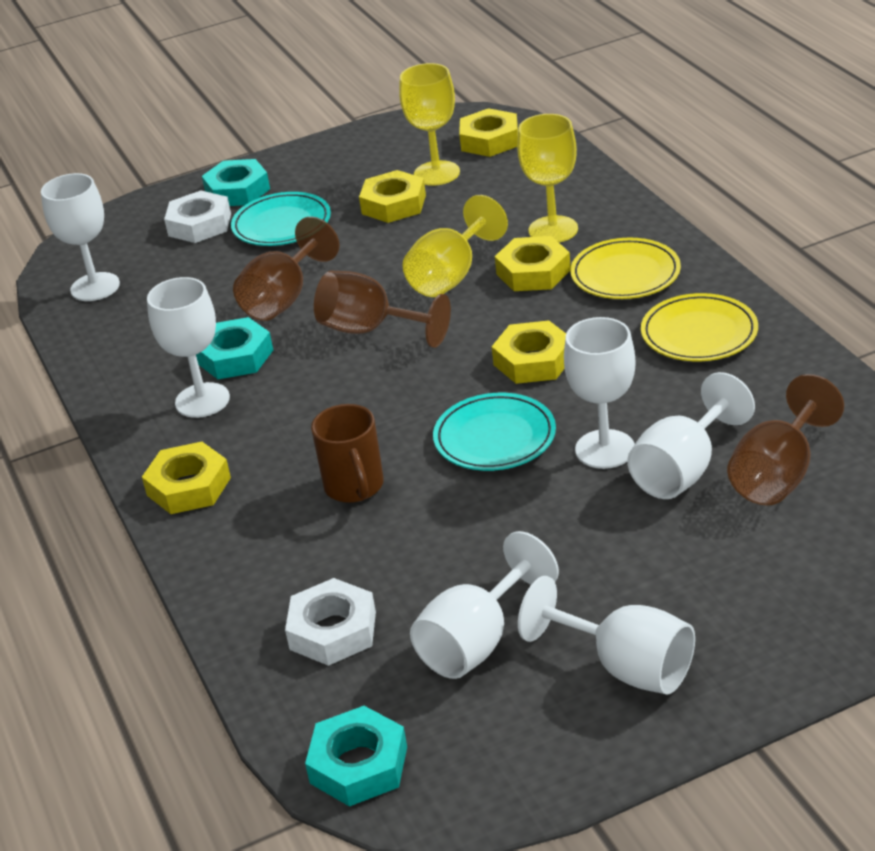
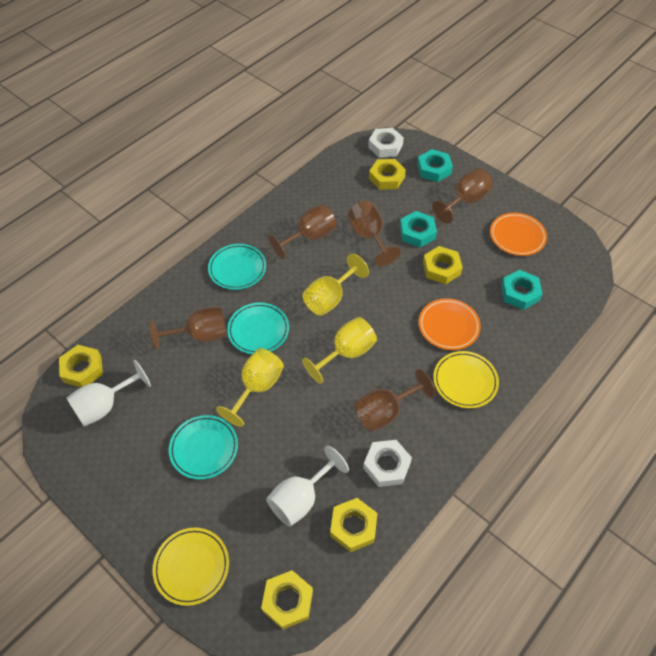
brown goblet: 3 -> 5
brown mug: 1 -> 0
orange plate: 0 -> 2
turquoise plate: 2 -> 3
white goblet: 6 -> 2

